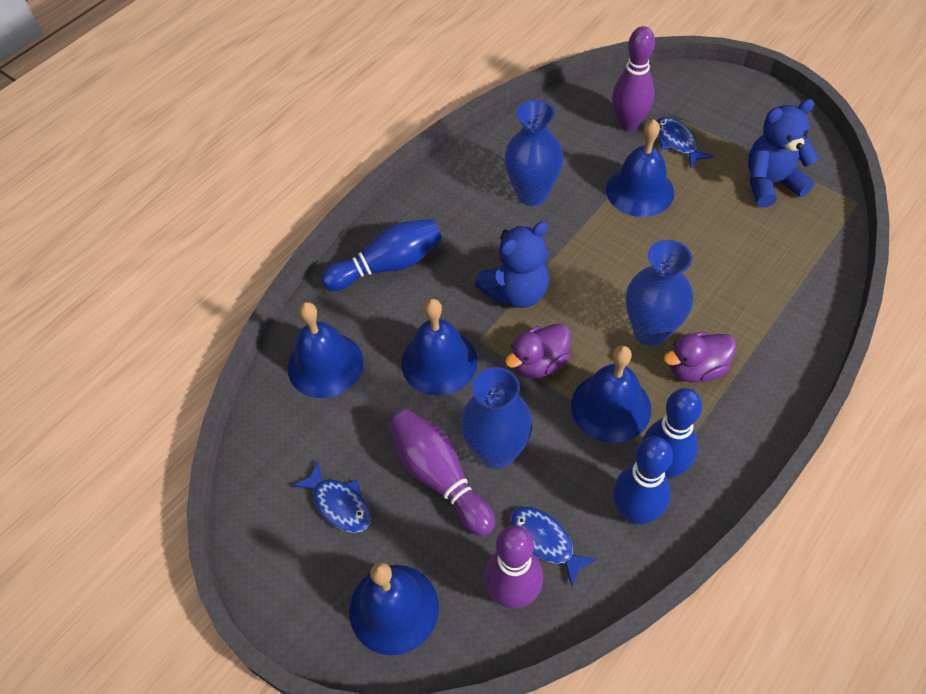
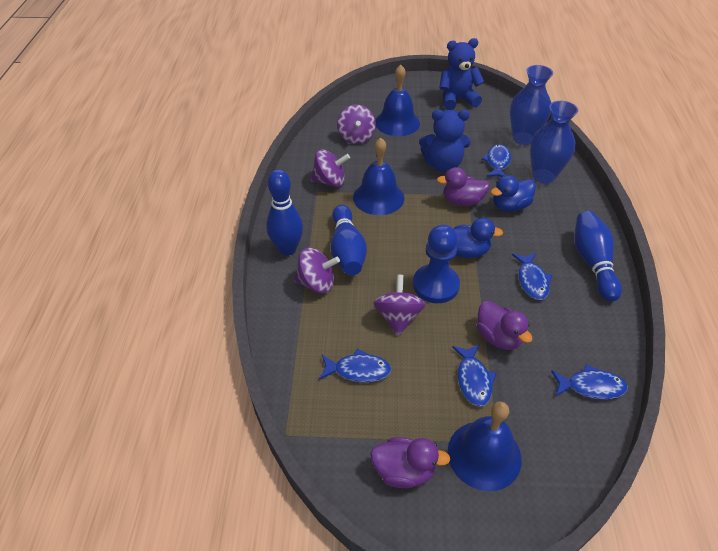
blue bell: 5 -> 3
blue duck: 0 -> 2
blue fish: 3 -> 5
blue pawn: 0 -> 1
blue vase: 3 -> 2
purple bowling pin: 3 -> 0
purple duck: 2 -> 3
purple spinning top: 0 -> 4

